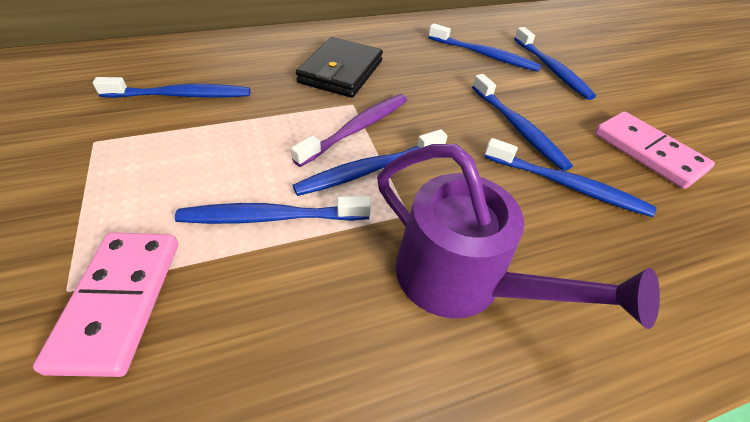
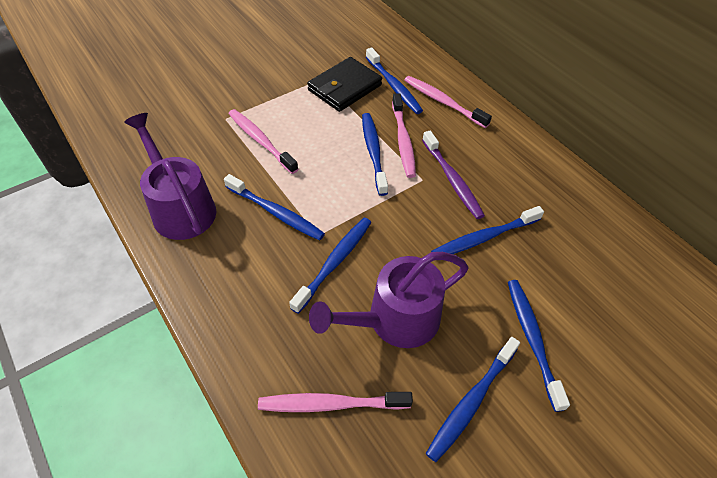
pink domino: 2 -> 0
pink toothbrush: 0 -> 4
purple watering can: 1 -> 2

